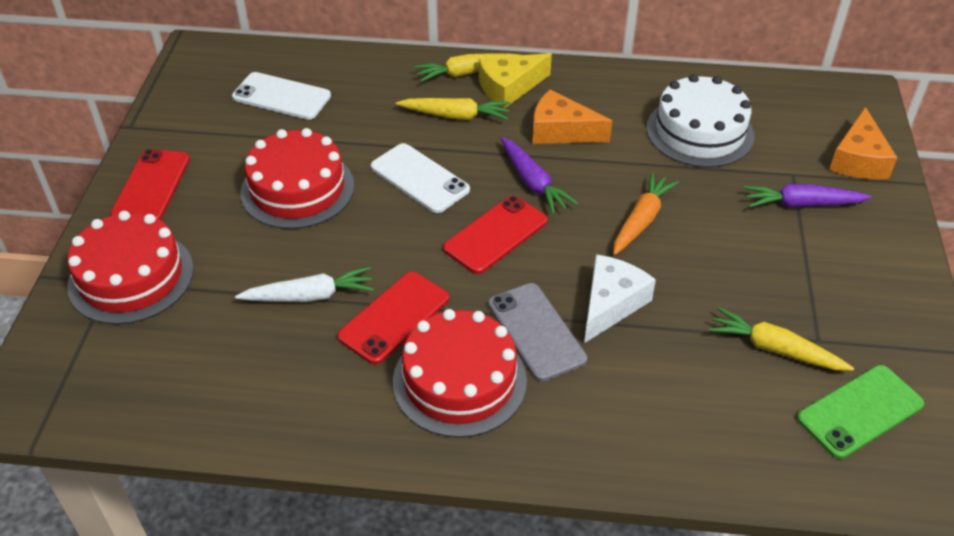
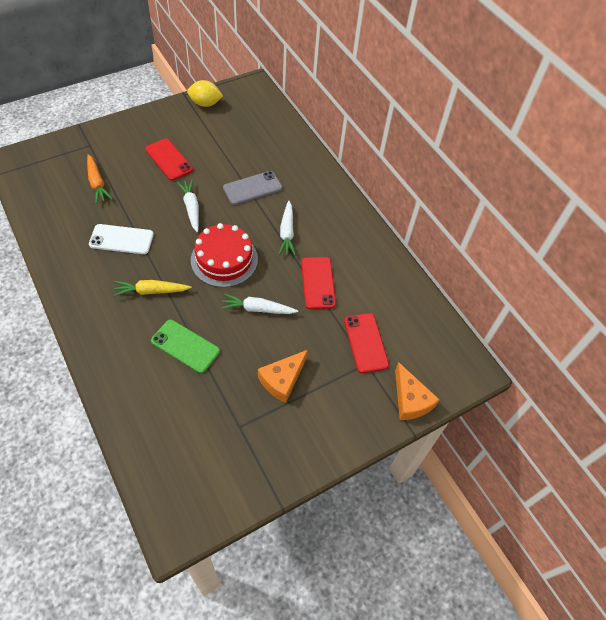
purple carrot: 2 -> 0
red cake: 3 -> 1
white cake: 1 -> 0
white carrot: 1 -> 3
white cheese: 1 -> 0
white phone: 2 -> 1
yellow carrot: 3 -> 1
yellow cheese: 1 -> 0
yellow lemon: 0 -> 1

